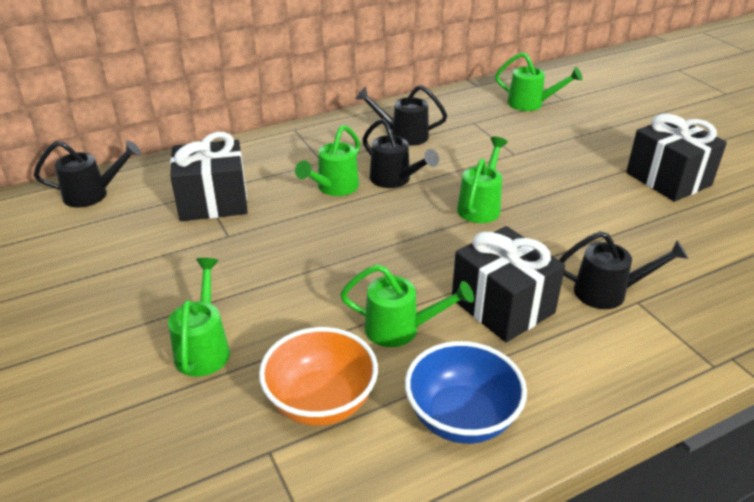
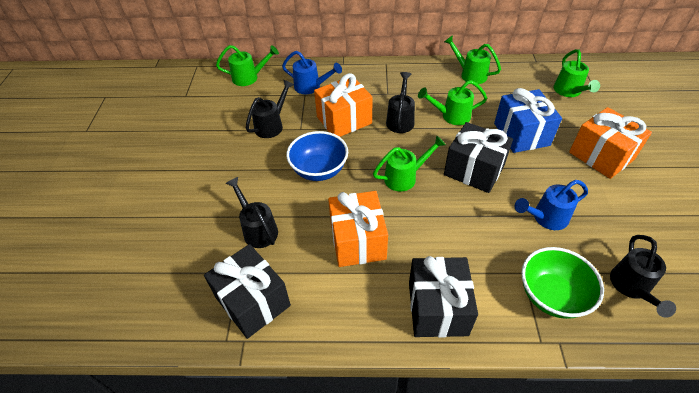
blue gift: 0 -> 1
blue watering can: 0 -> 2
green bowl: 0 -> 1
orange bowl: 1 -> 0
orange gift: 0 -> 3

